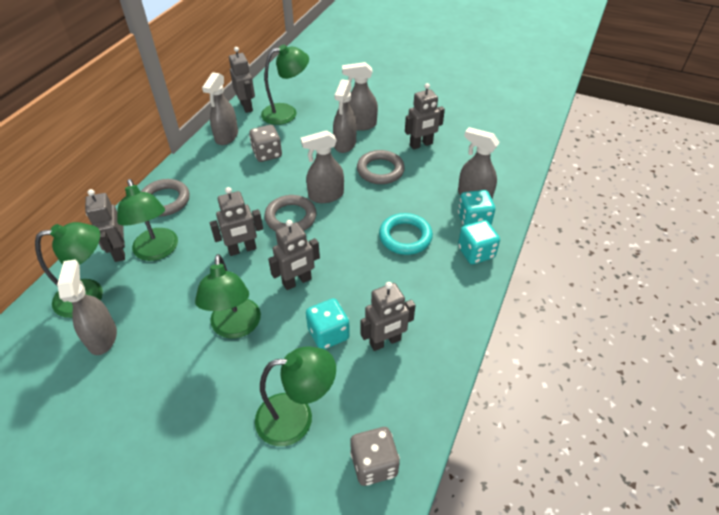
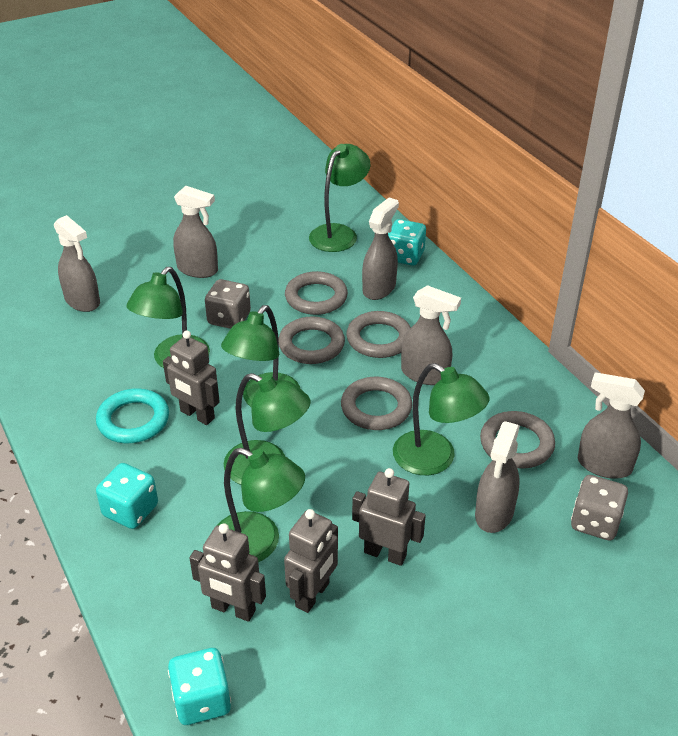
green lamp: 5 -> 6
grey ring: 3 -> 5
grey robot: 6 -> 4

